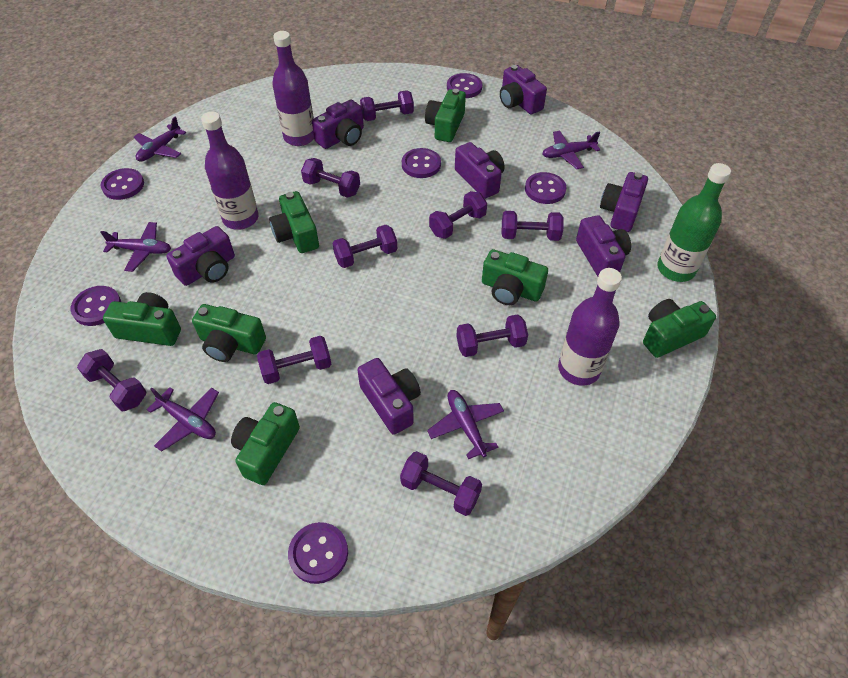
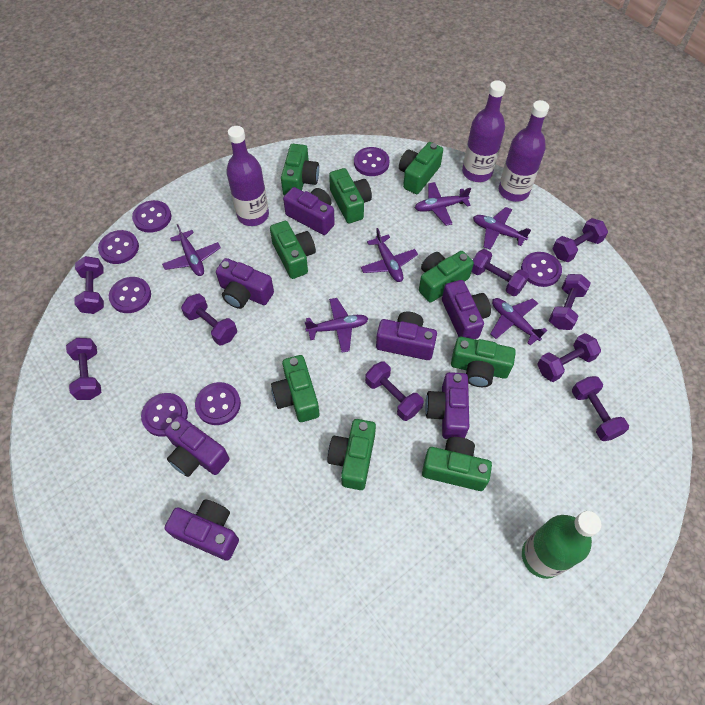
green camera: 7 -> 9
purple button: 6 -> 7
purple plane: 5 -> 6

